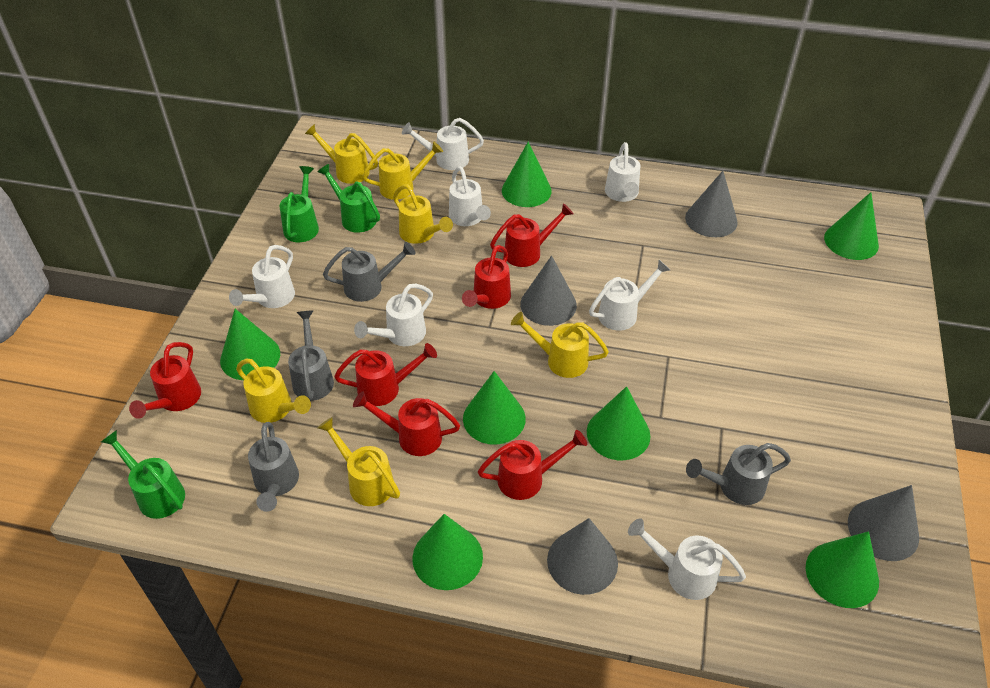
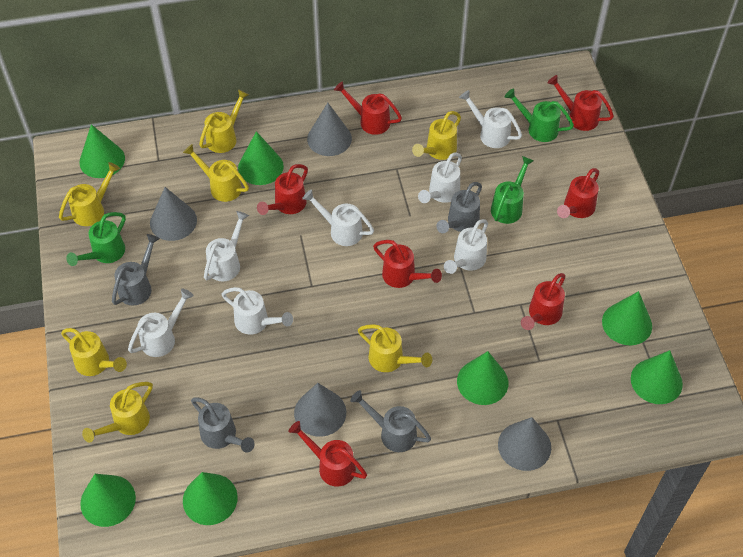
red watering can: 6 -> 7
yellow watering can: 6 -> 7

